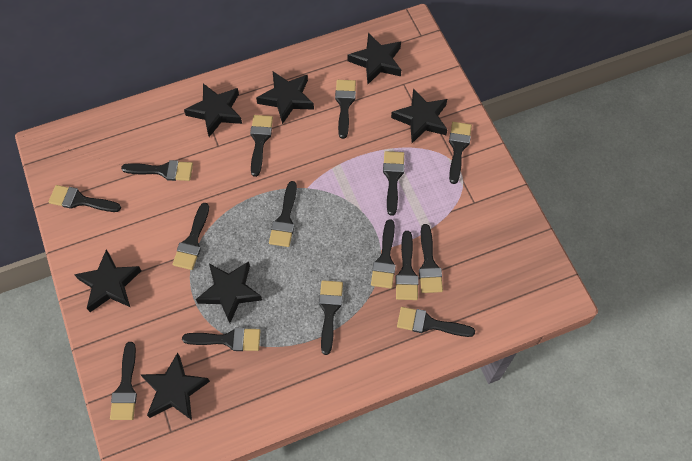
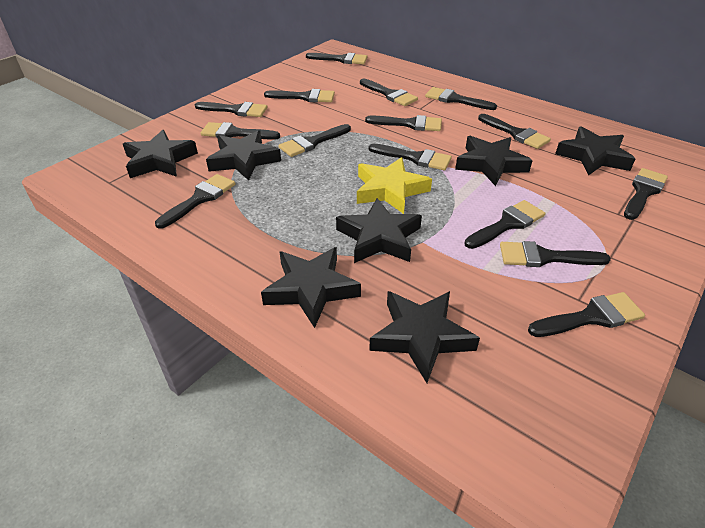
yellow star: 0 -> 1

